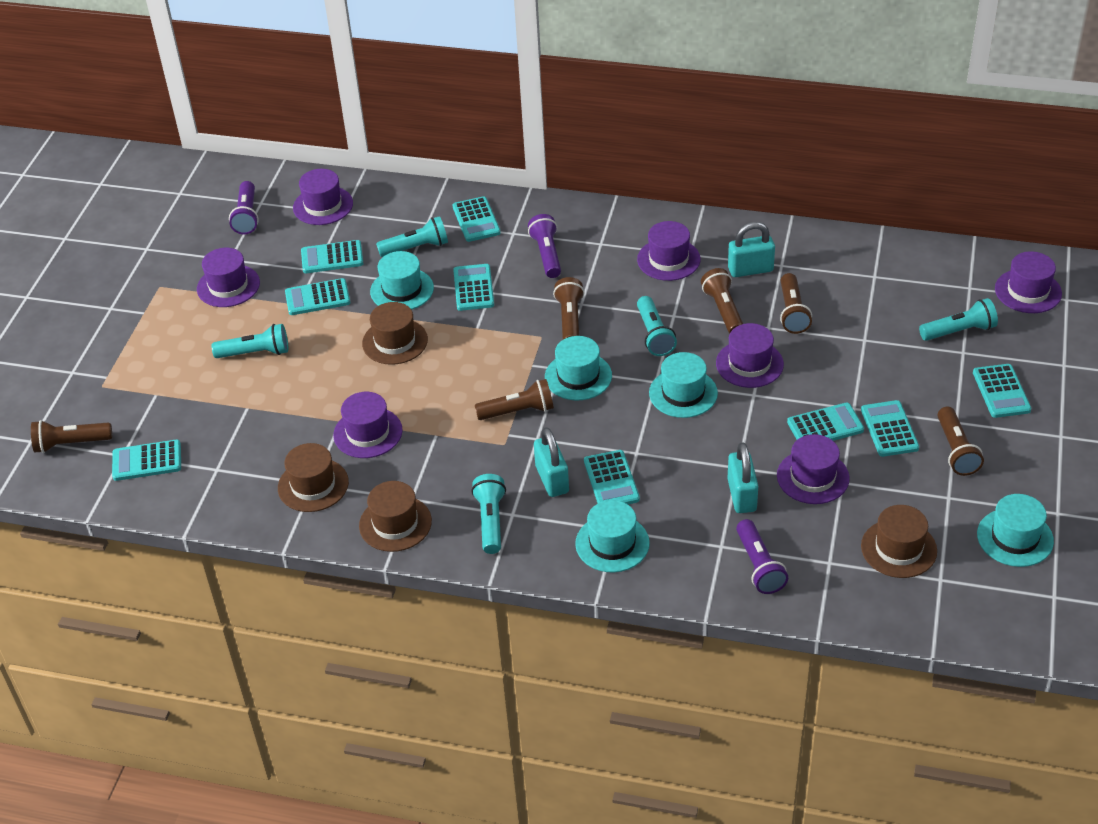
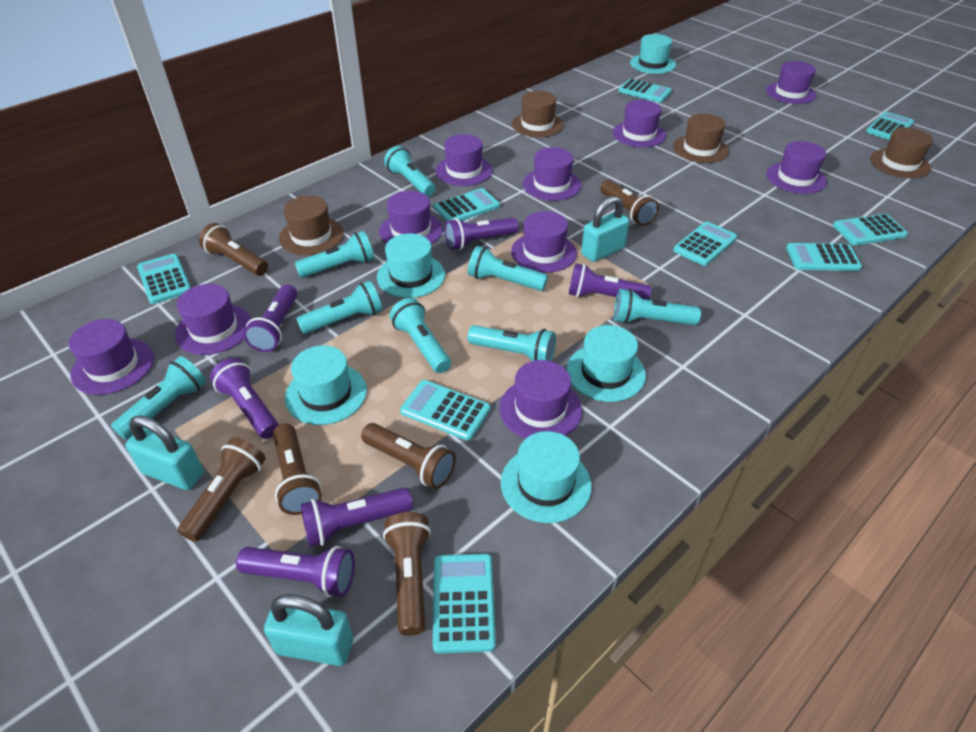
purple flashlight: 3 -> 6
purple hat: 7 -> 10
turquoise flashlight: 5 -> 8

